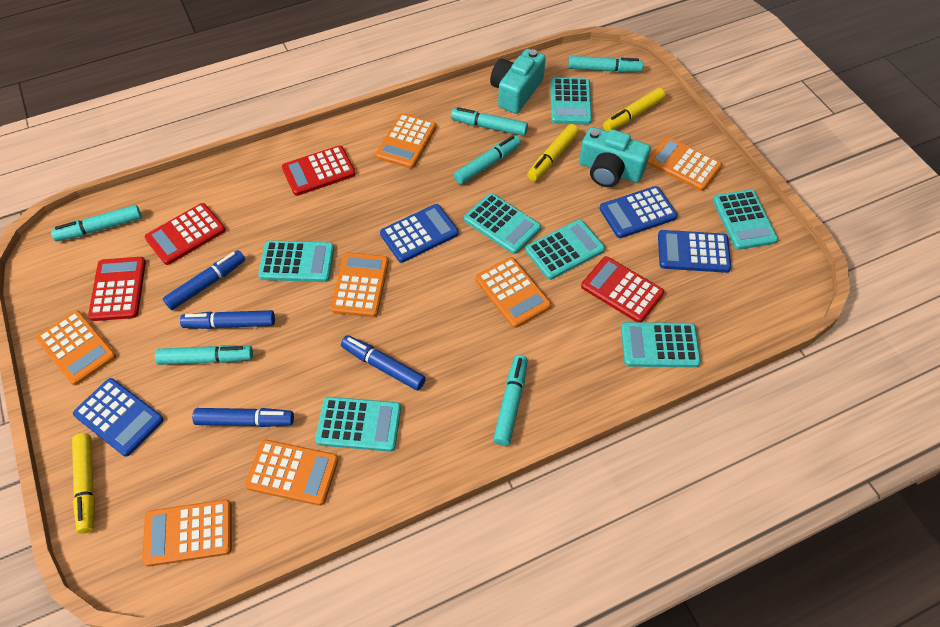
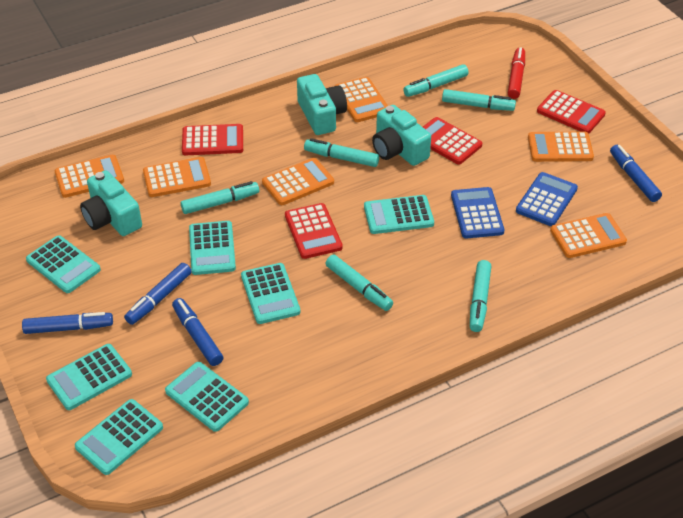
blue calculator: 4 -> 2
orange calculator: 7 -> 6
red marker: 0 -> 1
turquoise camera: 2 -> 3
yellow marker: 3 -> 0

